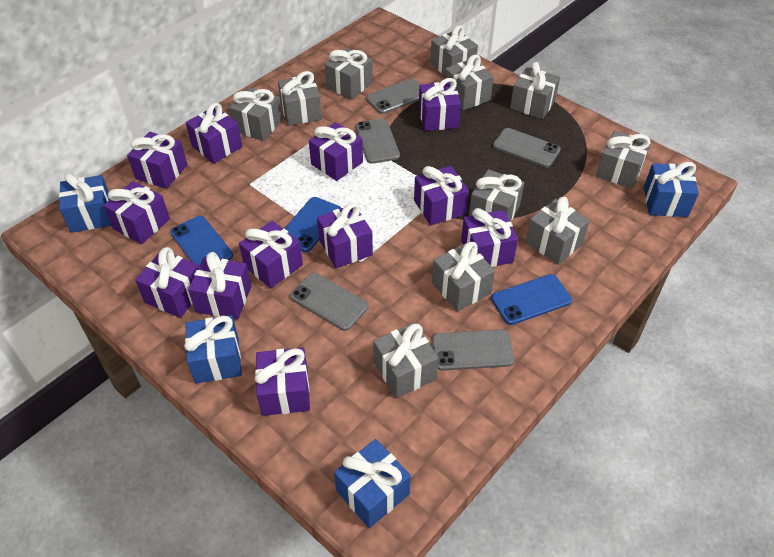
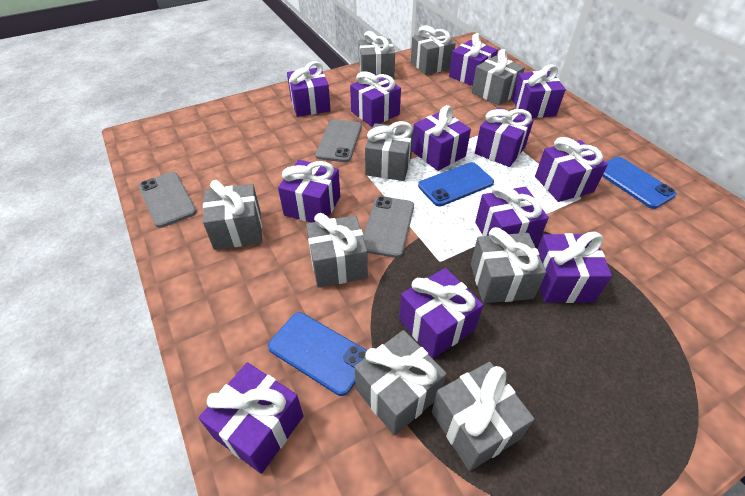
blue gift: 4 -> 0
grey gift: 11 -> 9
grey phone: 5 -> 3

